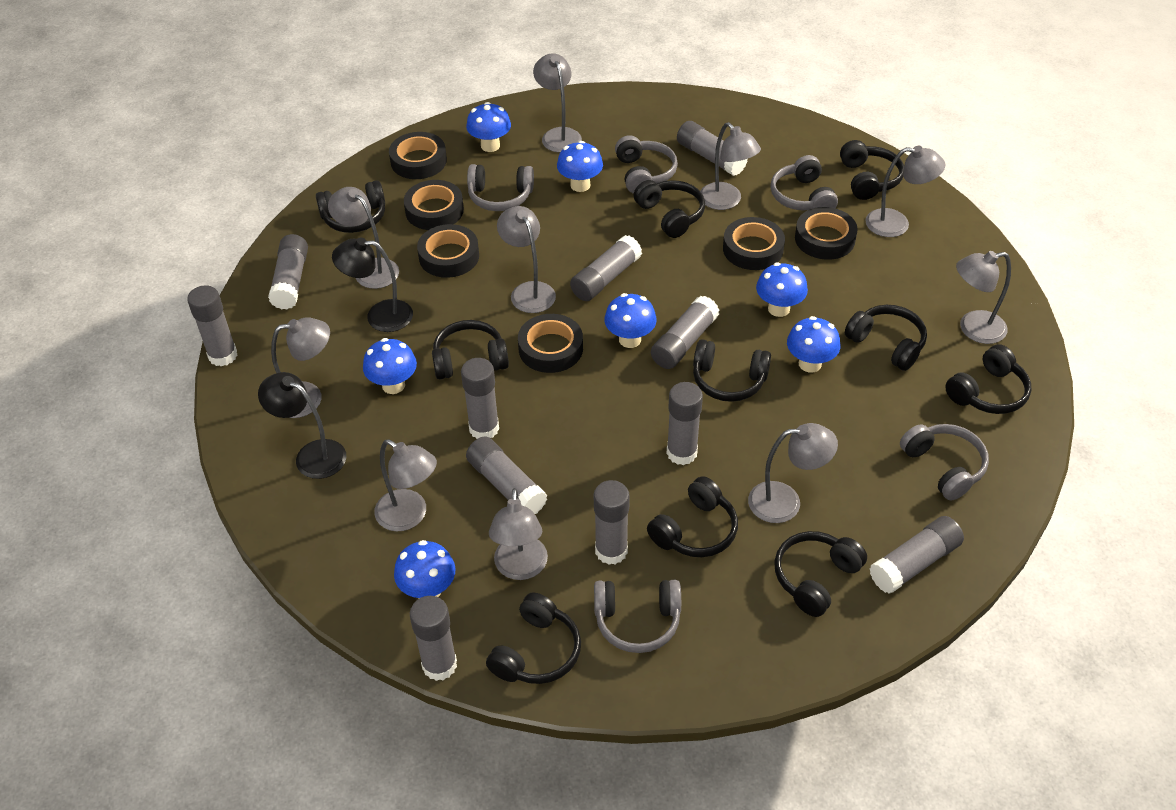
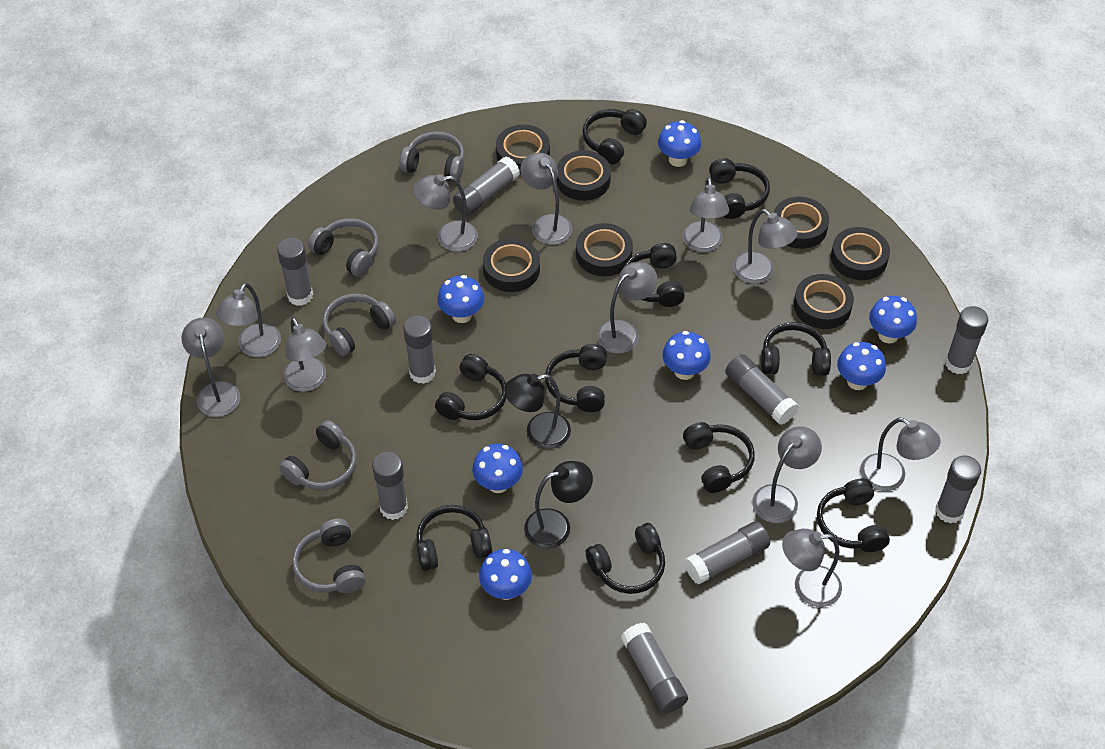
black tape: 6 -> 7
grey glue stick: 11 -> 9
grey lamp: 10 -> 11

